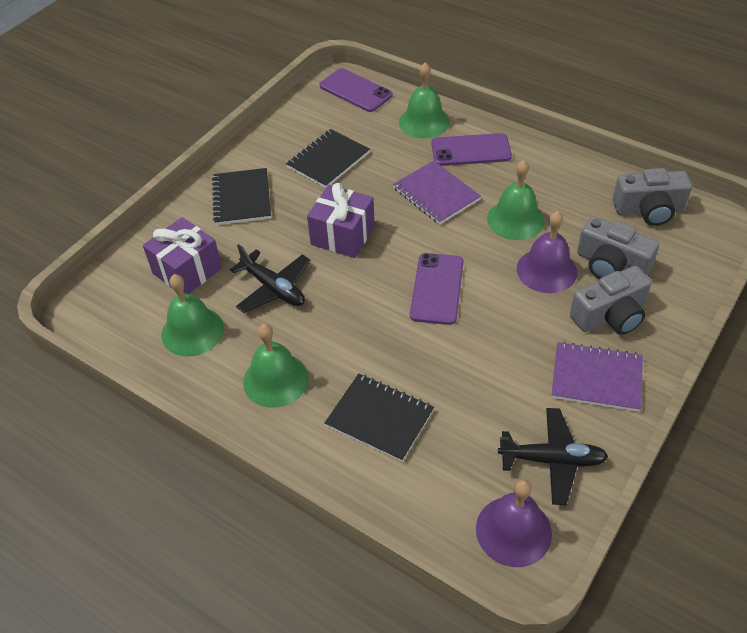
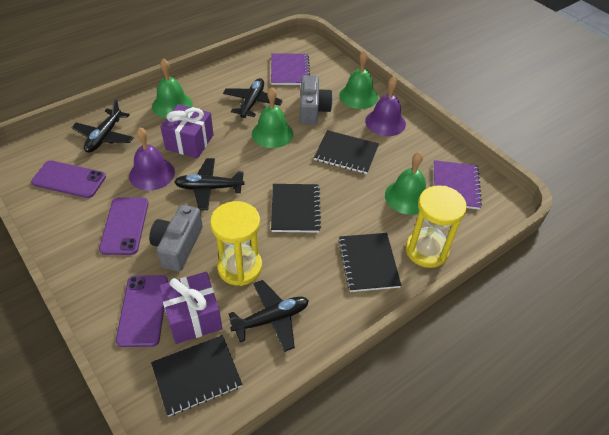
black notebook: 3 -> 4
black plane: 2 -> 4
grey camera: 3 -> 2
yellow hourglass: 0 -> 2

